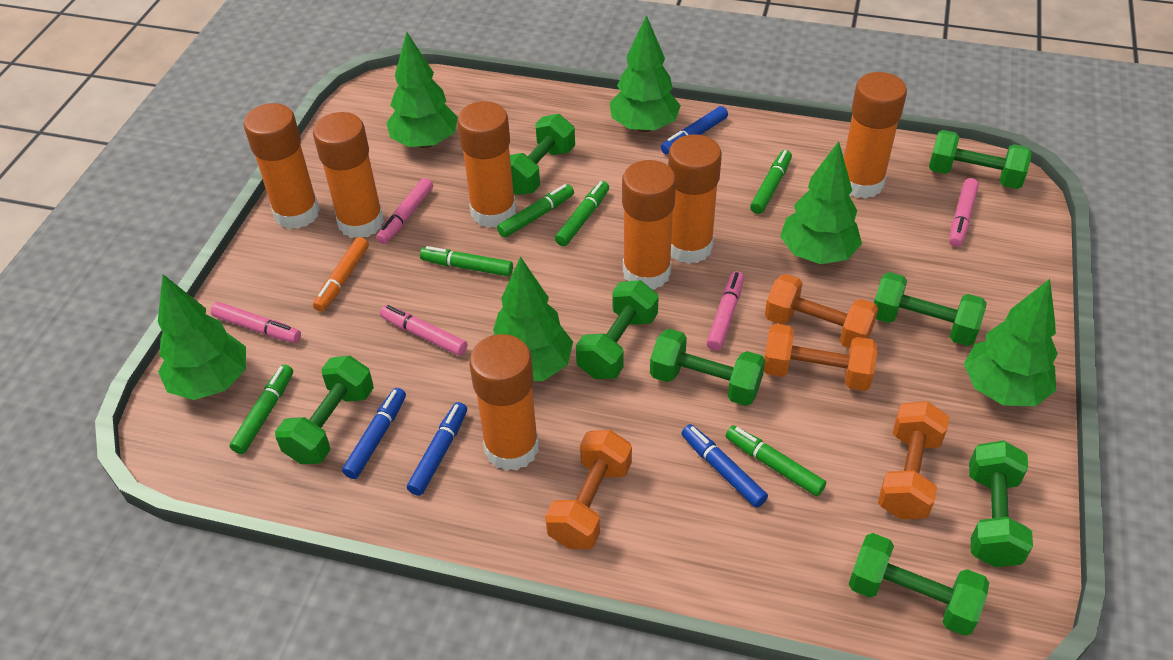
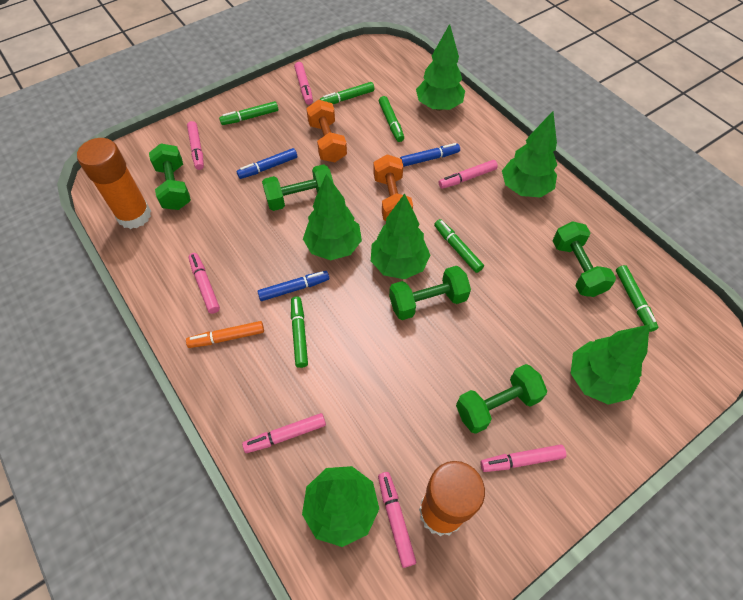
blue marker: 4 -> 3
green dumbbell: 8 -> 5
orange dumbbell: 4 -> 2
orange glue stick: 7 -> 2
pink marker: 5 -> 7

